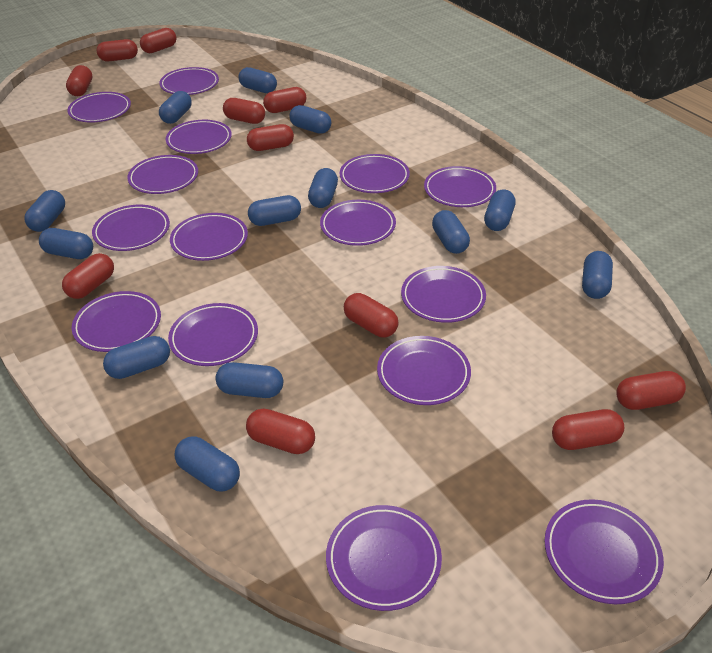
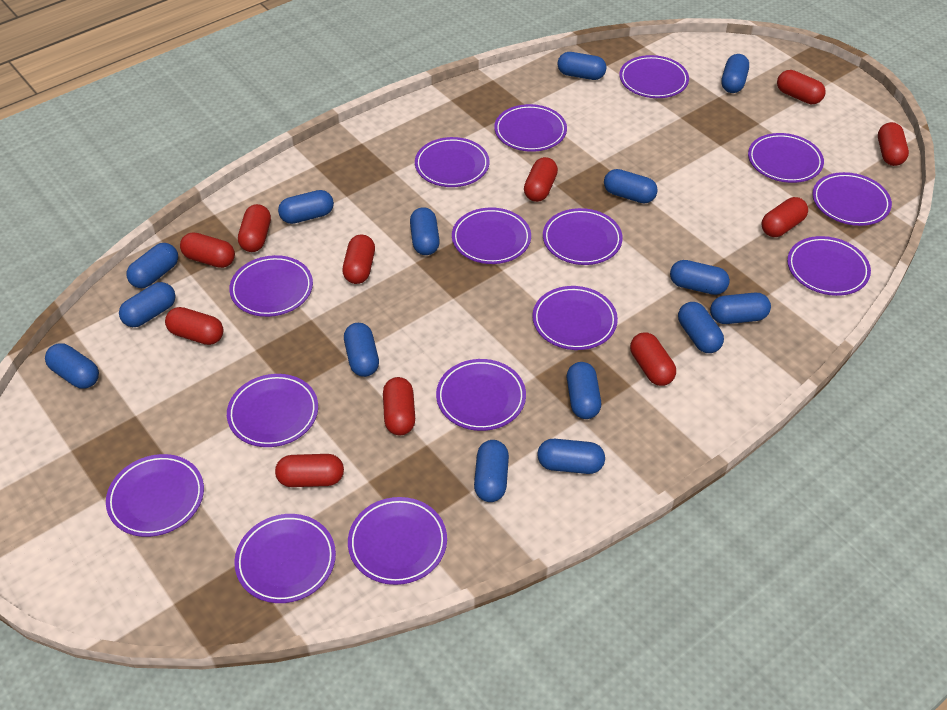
blue capsule: 13 -> 15

